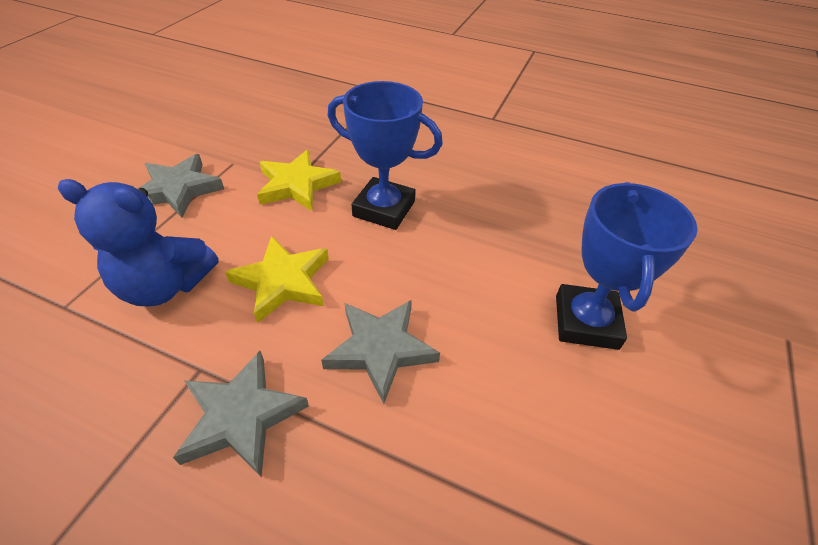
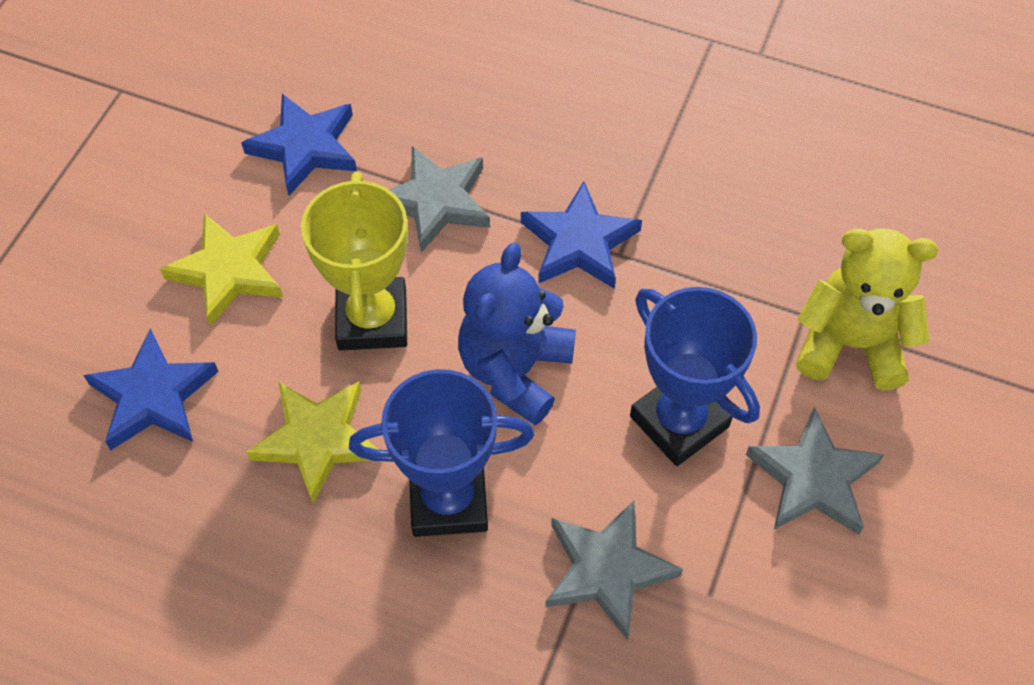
blue star: 0 -> 3
yellow teddy bear: 0 -> 1
yellow trophy: 0 -> 1

